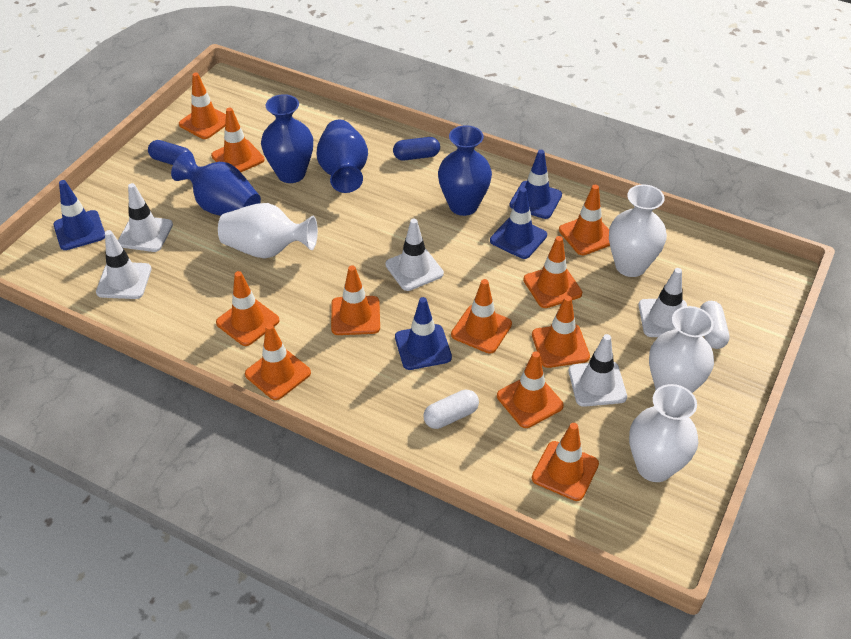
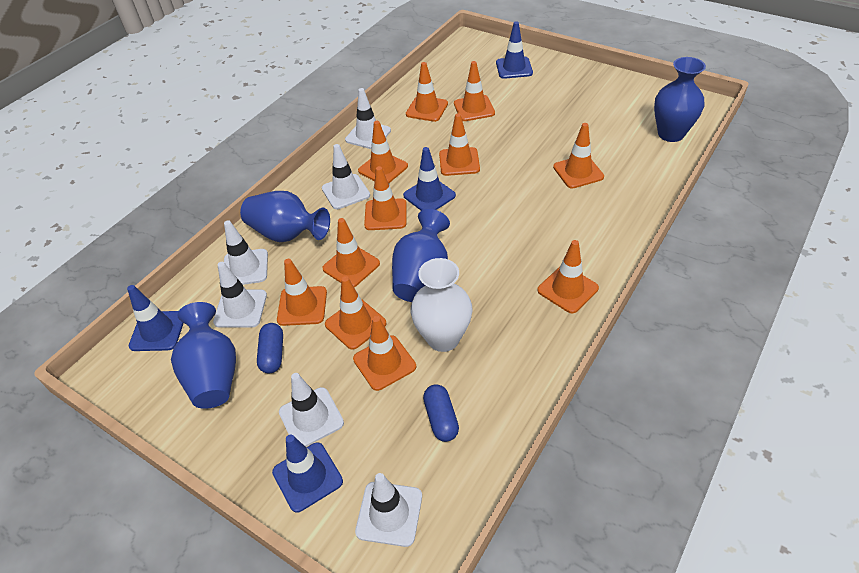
white capsule: 2 -> 0
white traffic cone: 5 -> 6
white vase: 4 -> 1

